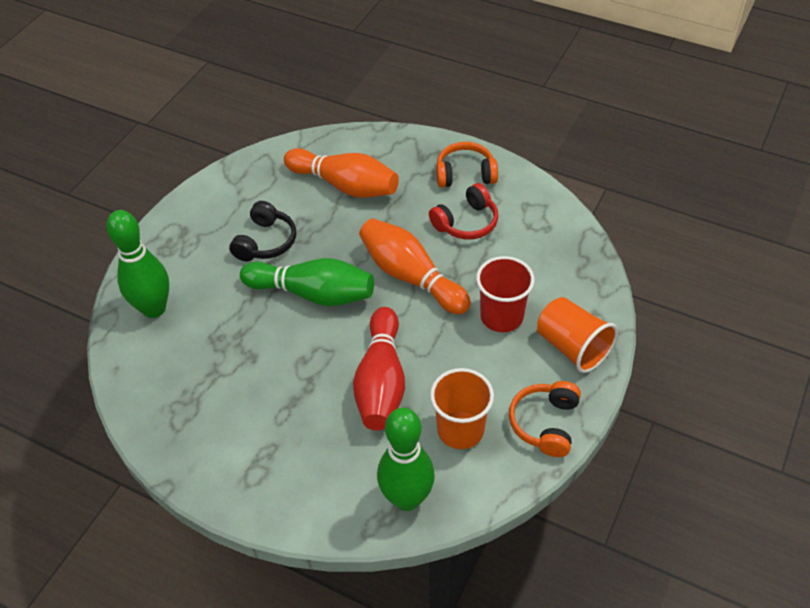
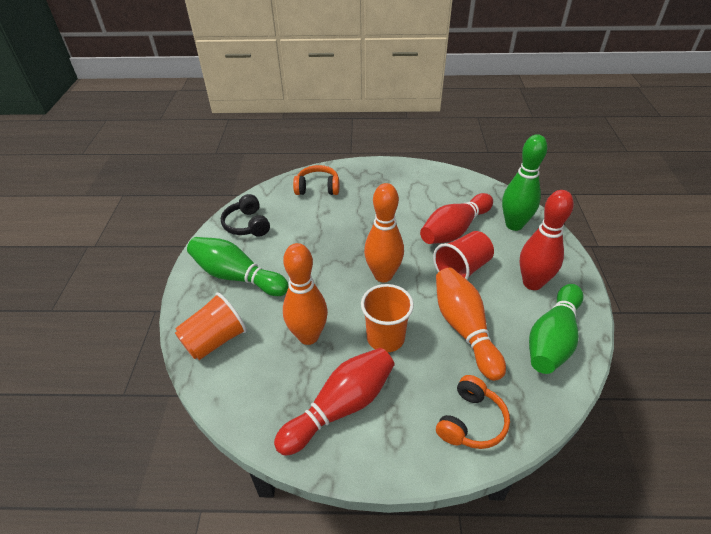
orange bowling pin: 2 -> 3
red bowling pin: 1 -> 3
red headphones: 1 -> 0

